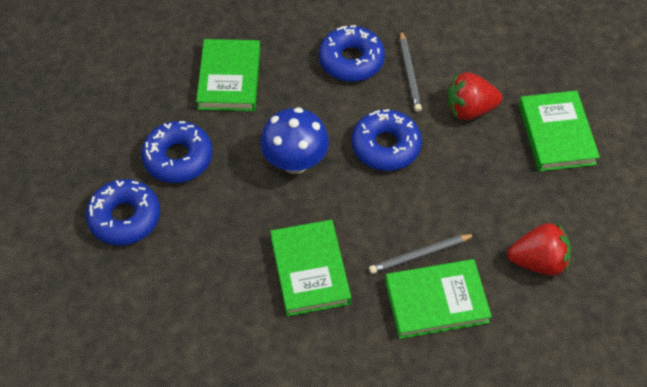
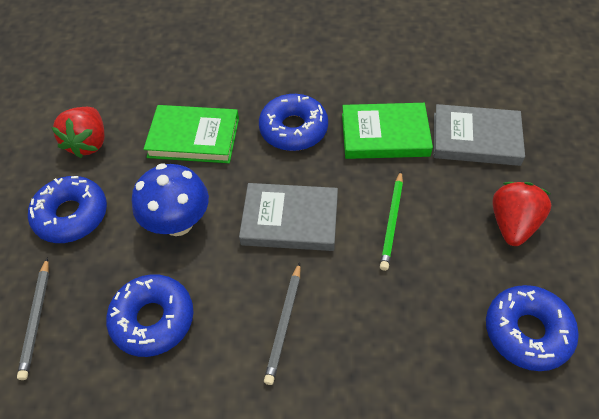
green book: 4 -> 2
green pencil: 0 -> 1
grey book: 0 -> 2

